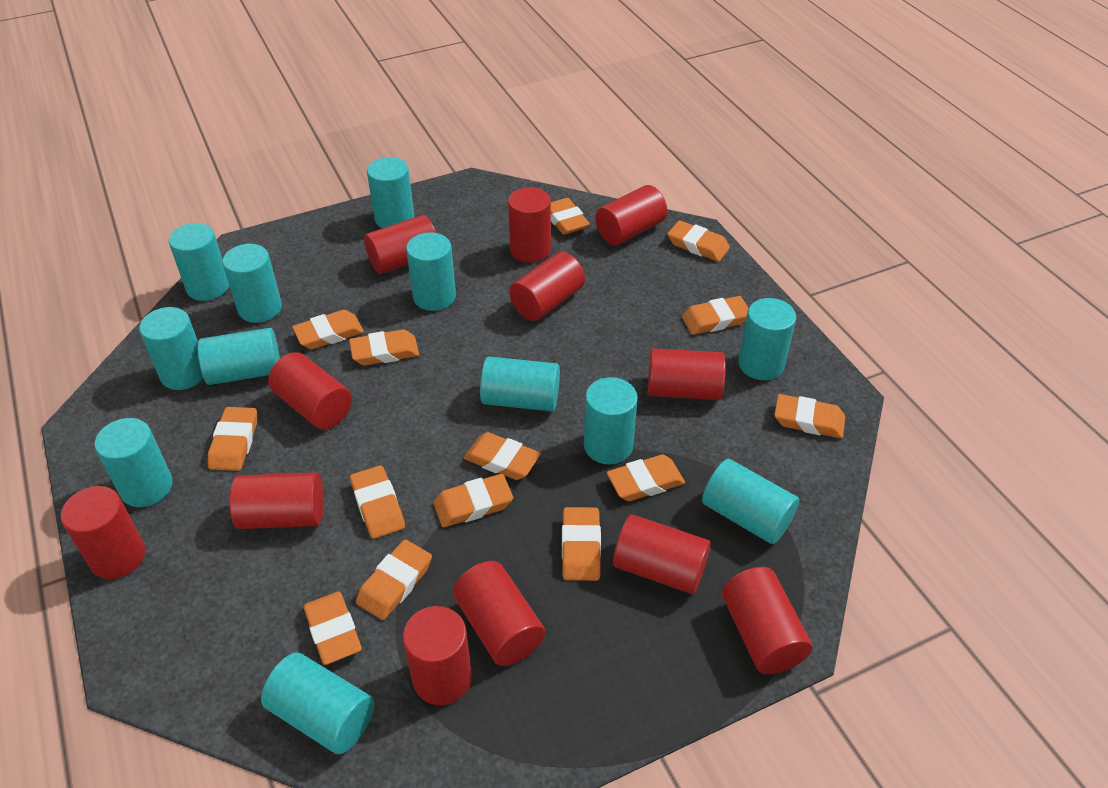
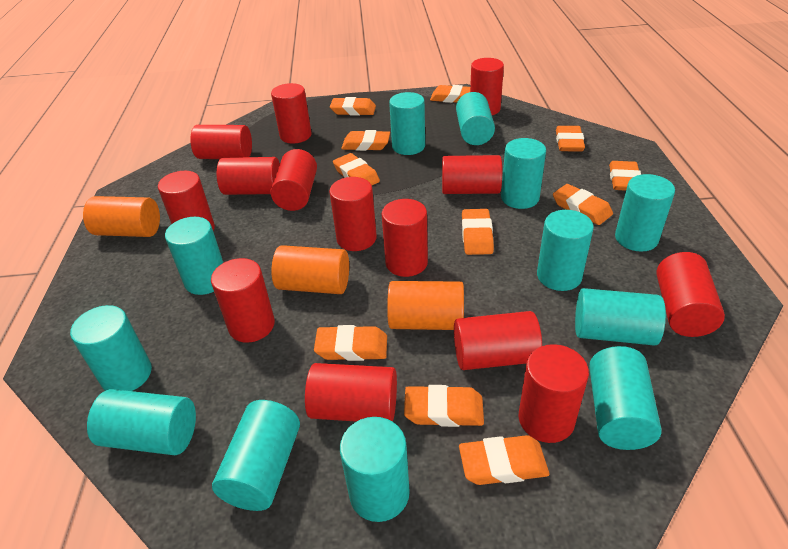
orange cylinder: 0 -> 3
orange eraser: 14 -> 11
red cylinder: 12 -> 14

